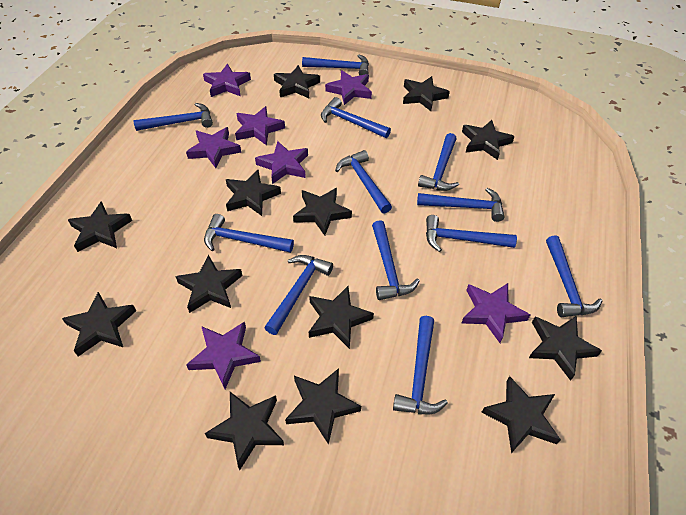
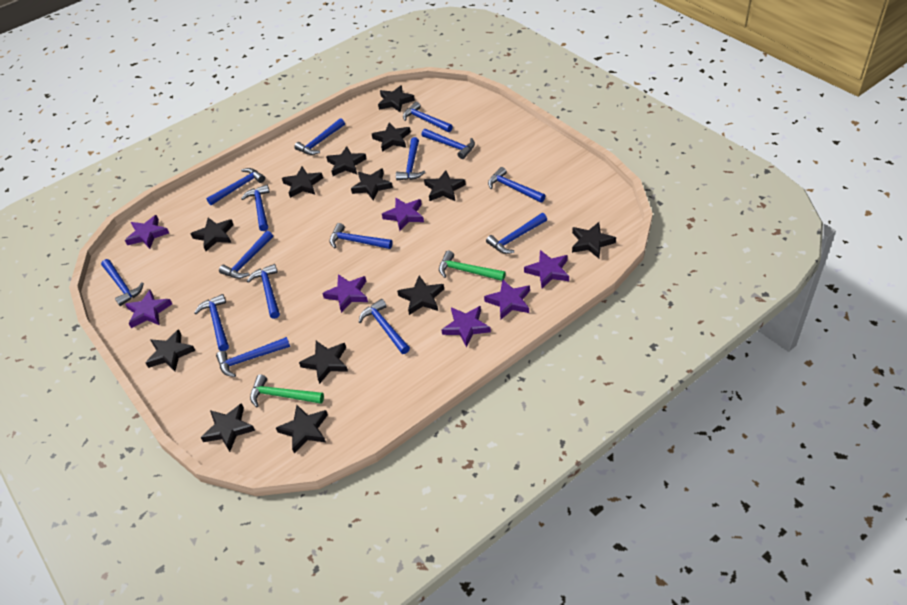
blue hammer: 12 -> 15
green hammer: 0 -> 2

